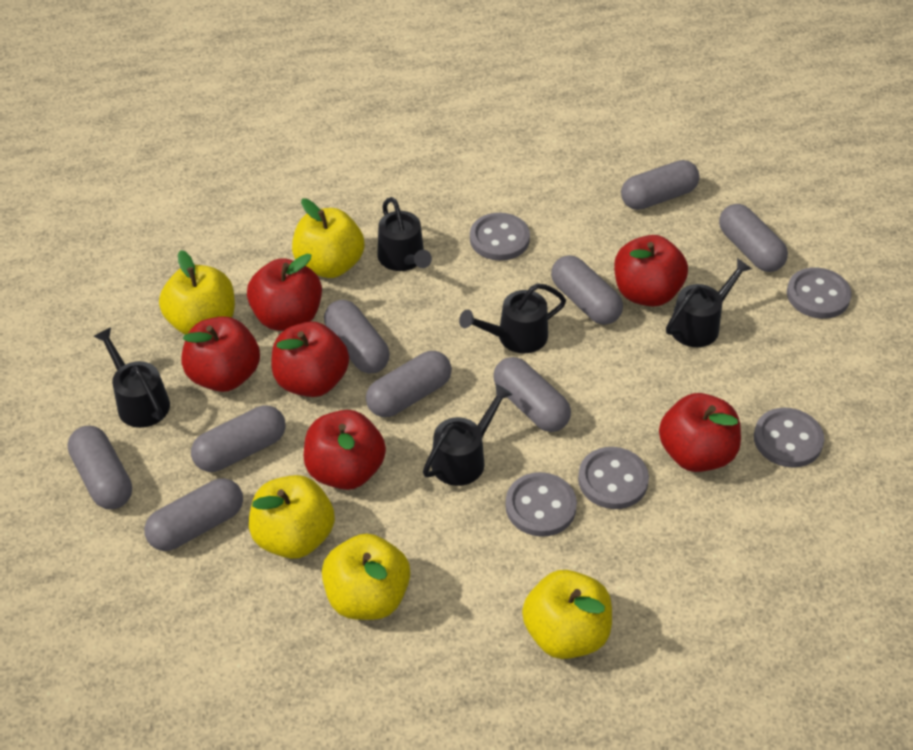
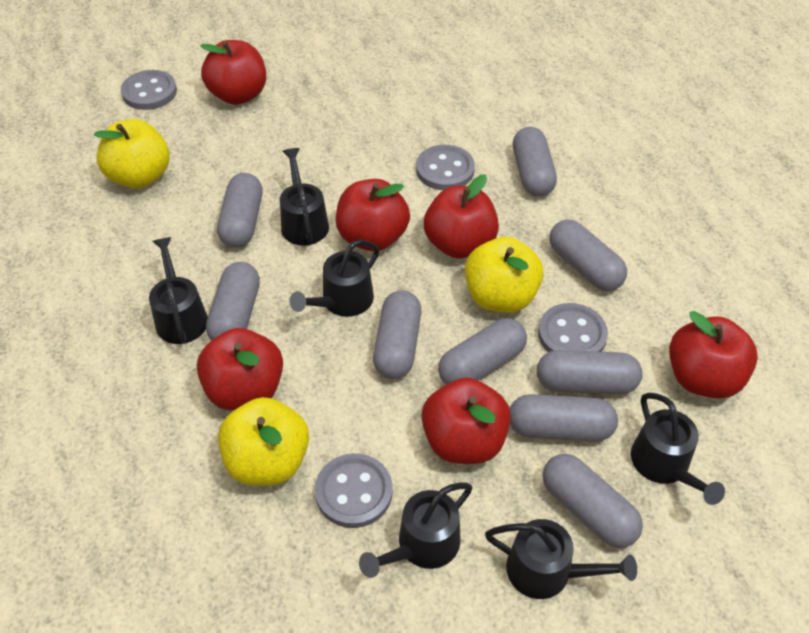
black watering can: 5 -> 6
grey button: 5 -> 4
yellow apple: 5 -> 3

